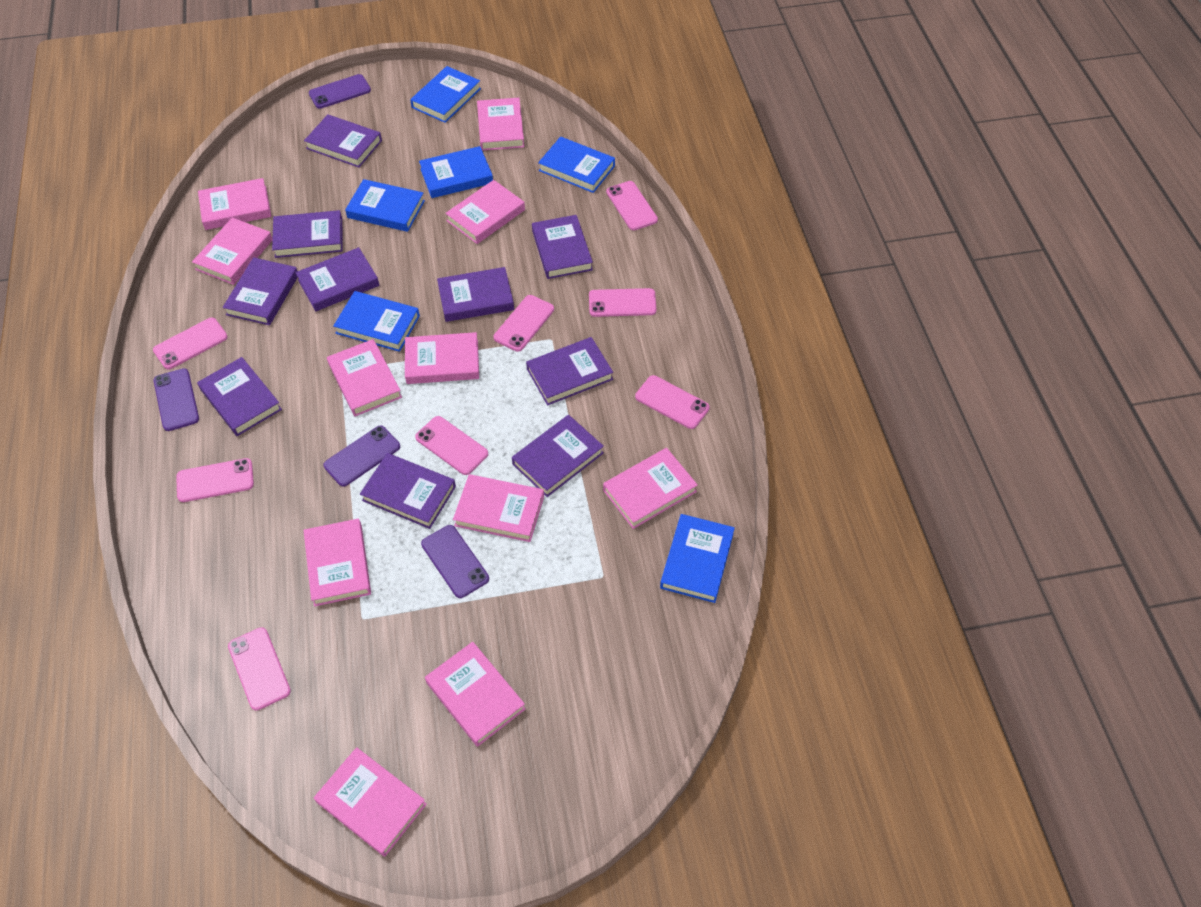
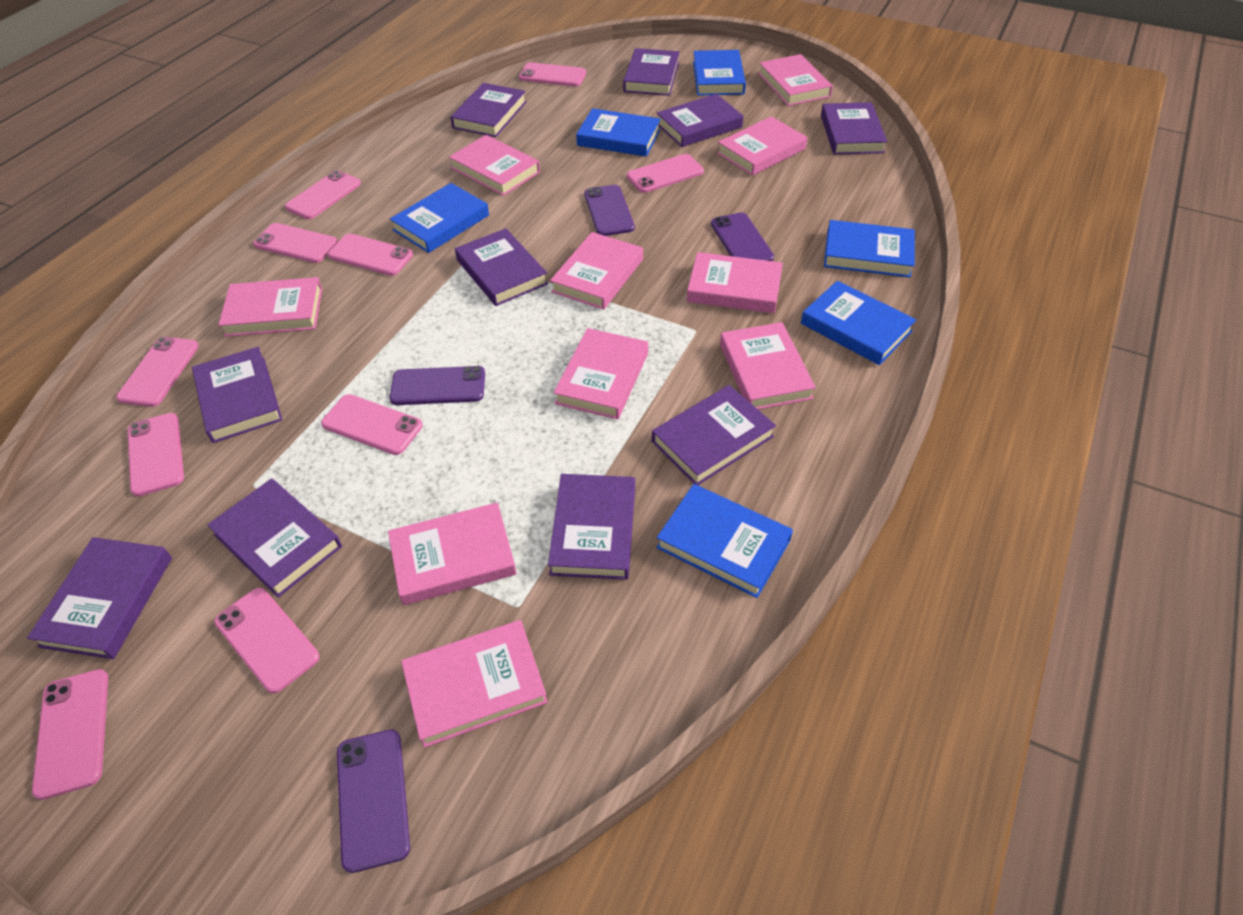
pink book: 11 -> 10
pink phone: 8 -> 10

